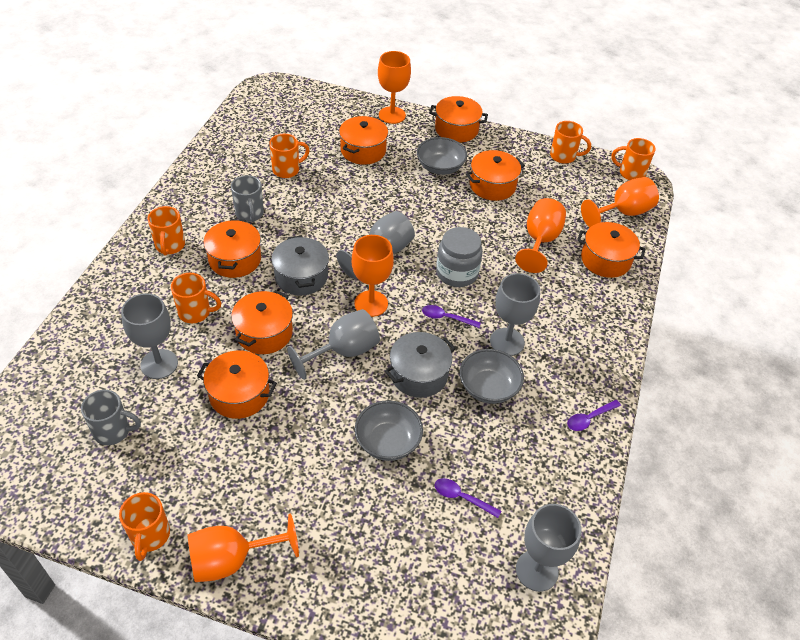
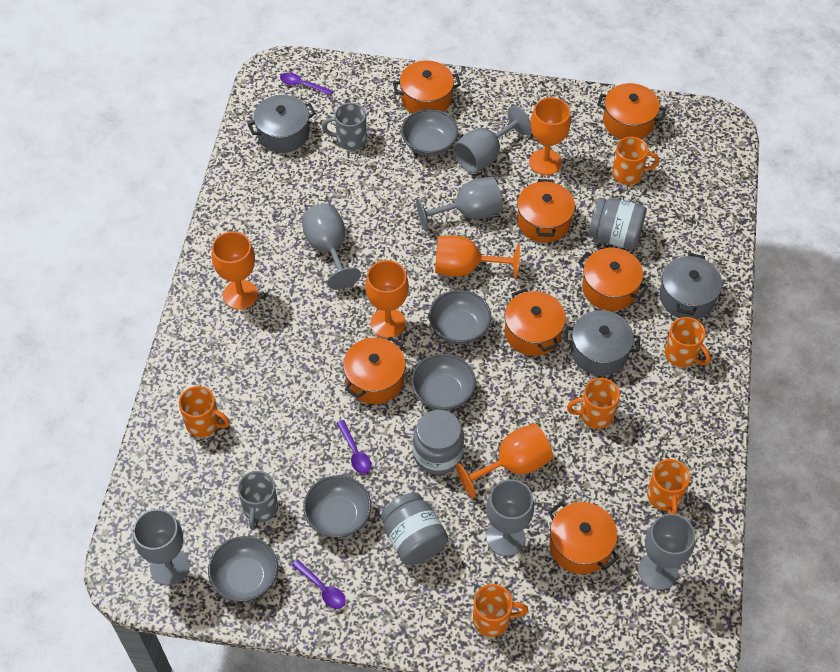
grey bowl: 3 -> 5
grey goblet: 5 -> 6
grey jar: 1 -> 3
grey pot: 2 -> 3

